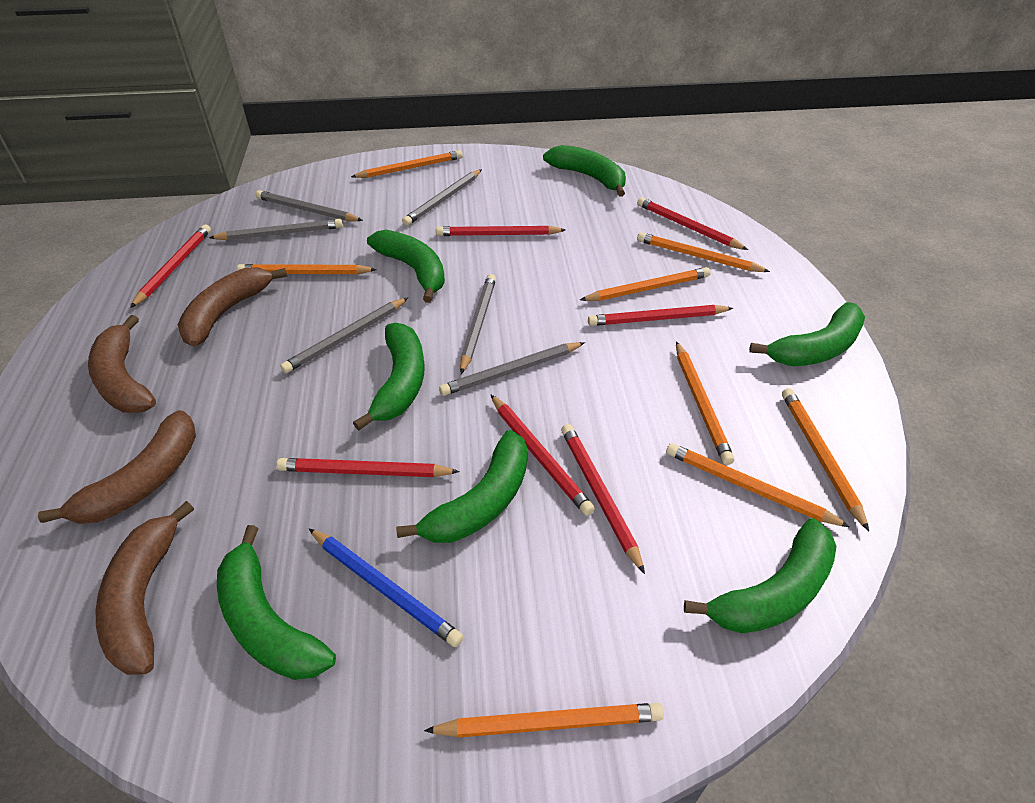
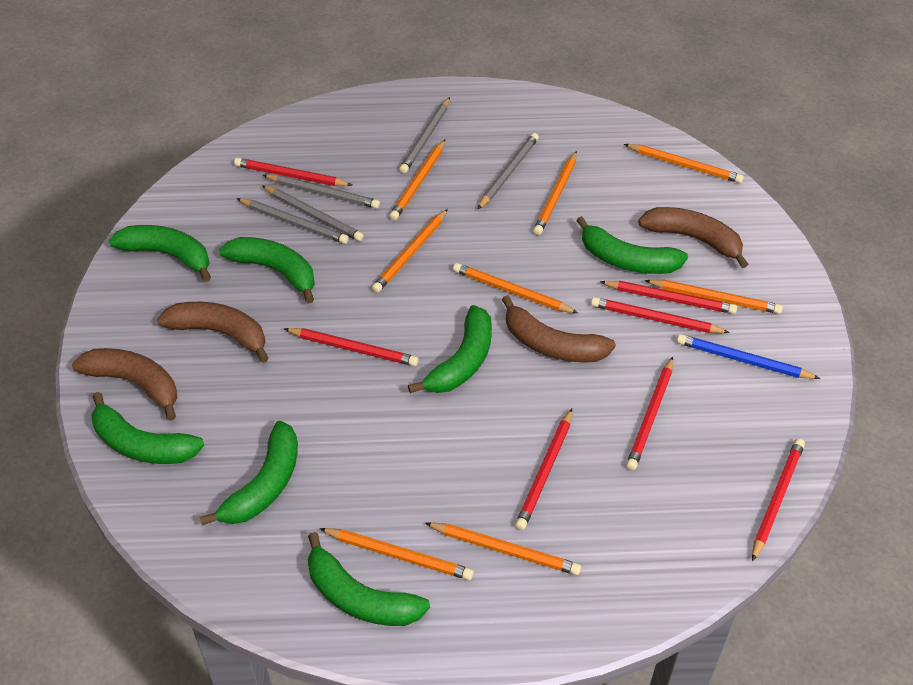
grey pencil: 6 -> 5

